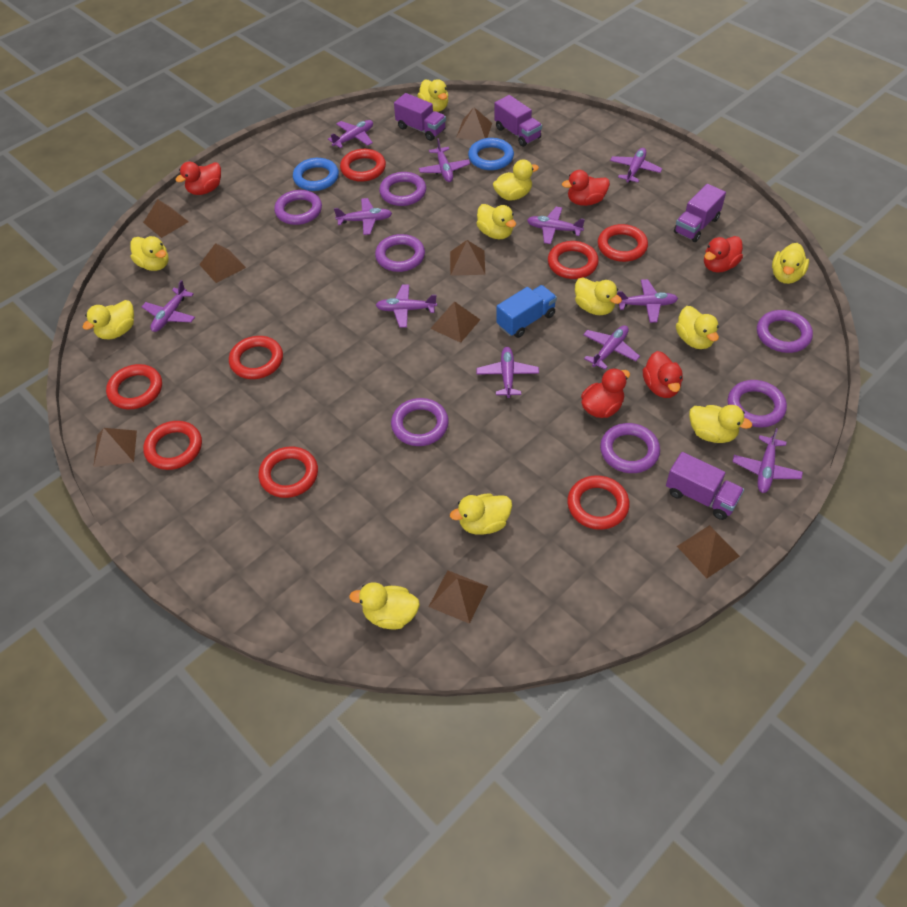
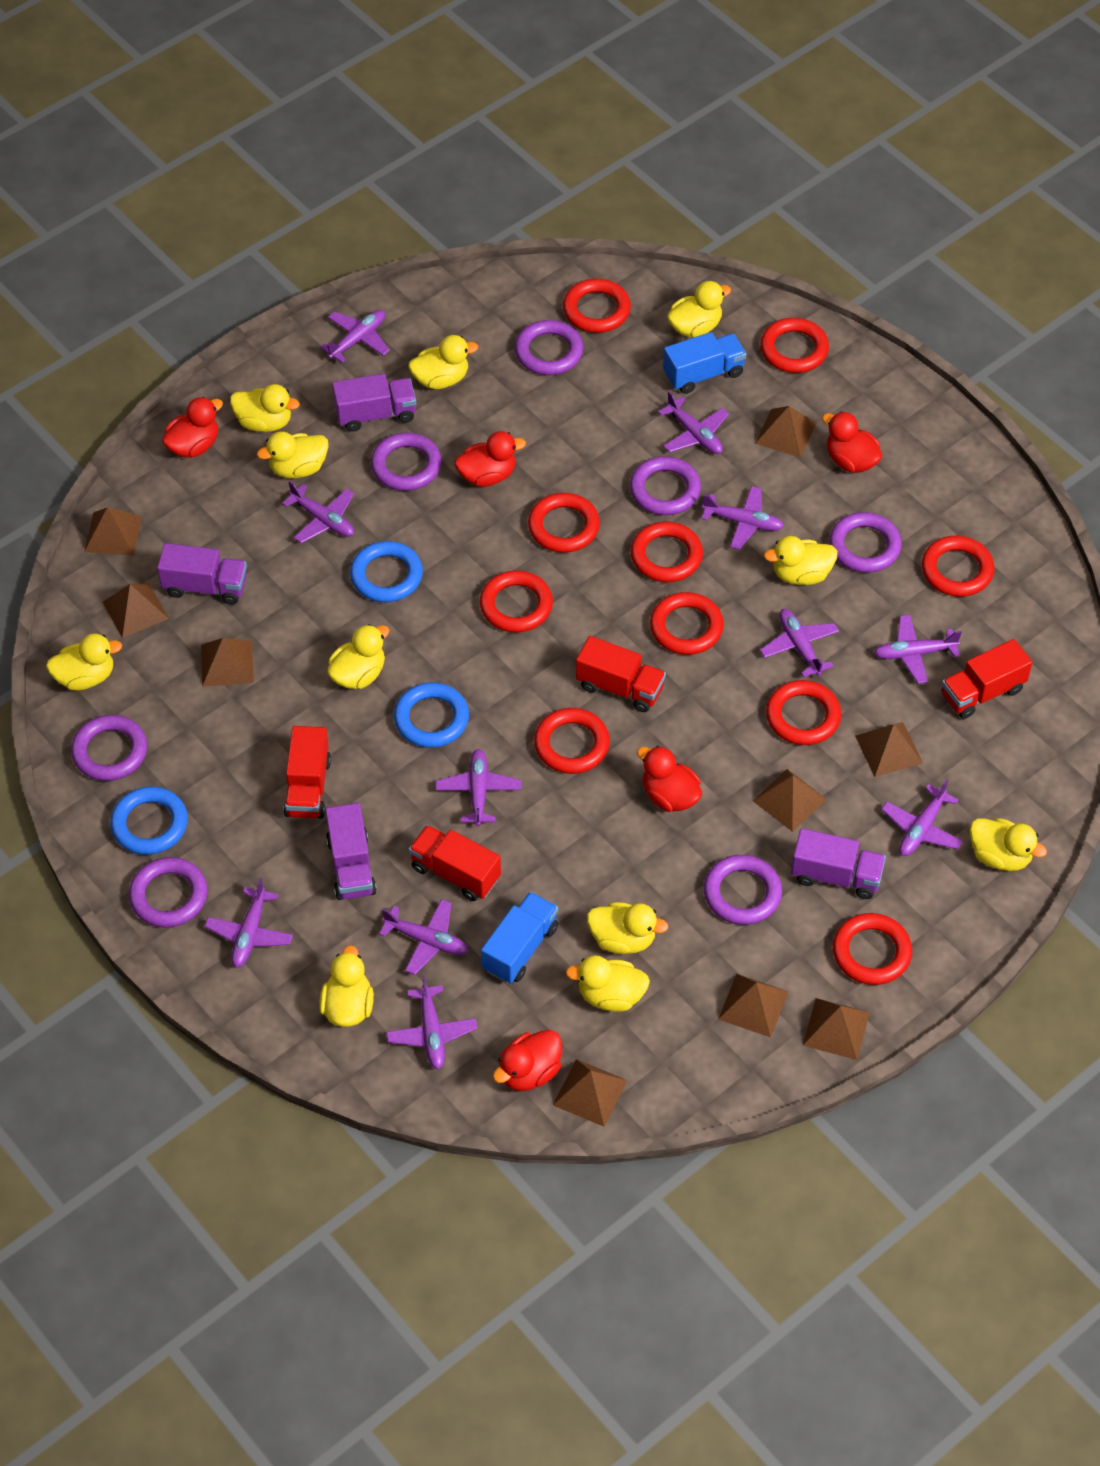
blue ring: 2 -> 3
blue truck: 1 -> 2
brown pyramid: 8 -> 9
red ring: 8 -> 10
red truck: 0 -> 4

